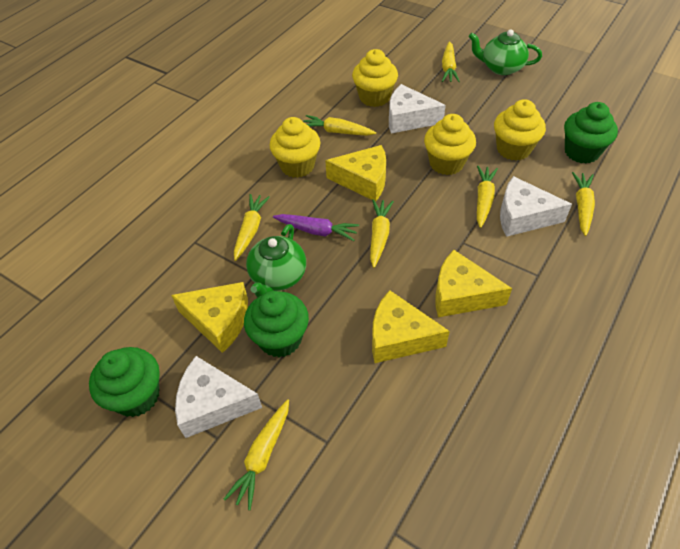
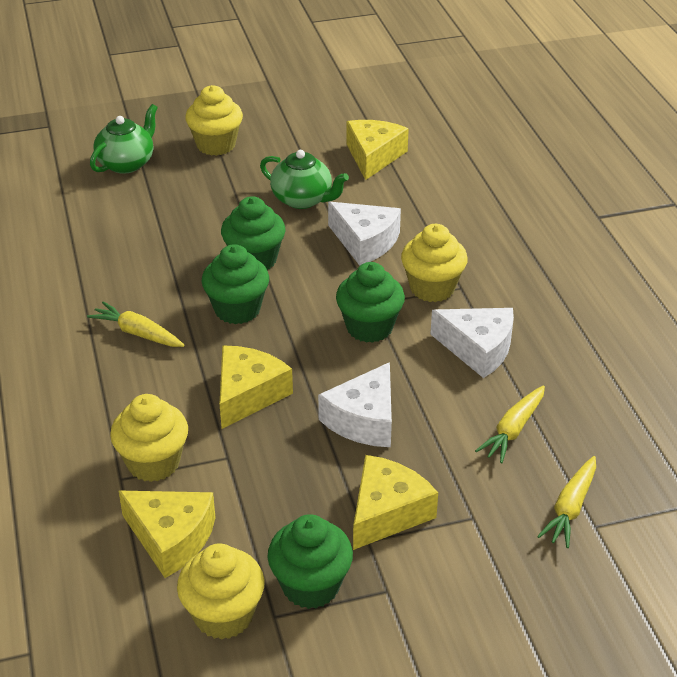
green cupcake: 3 -> 4
purple carrot: 1 -> 0
yellow carrot: 7 -> 3

